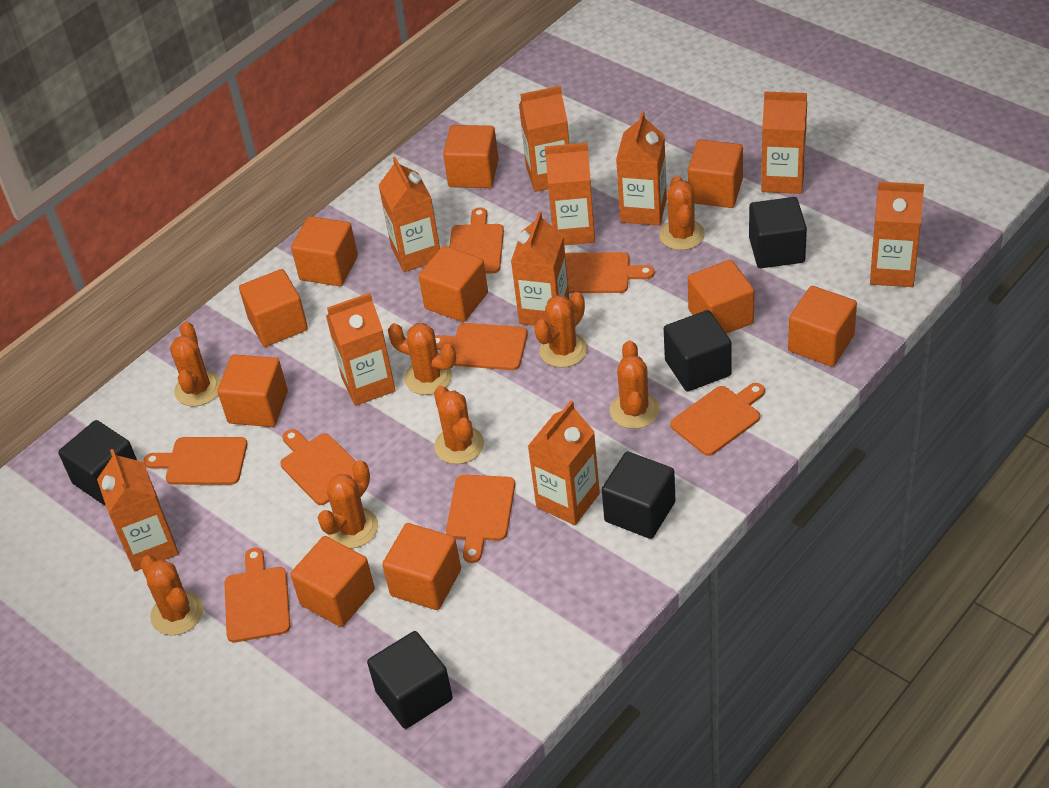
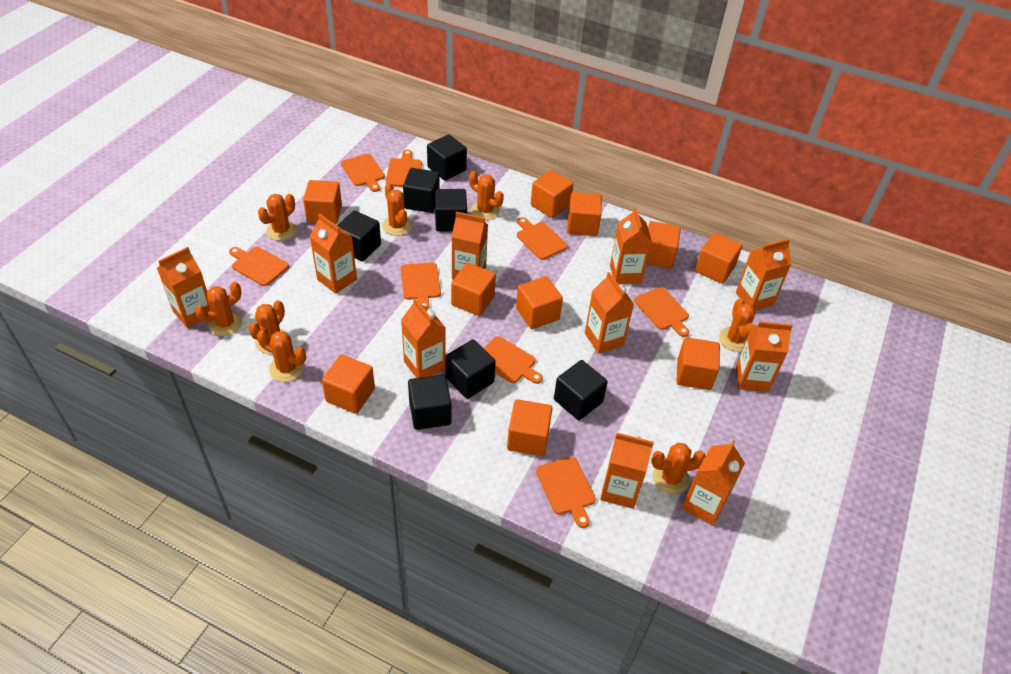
black cube: 5 -> 7

